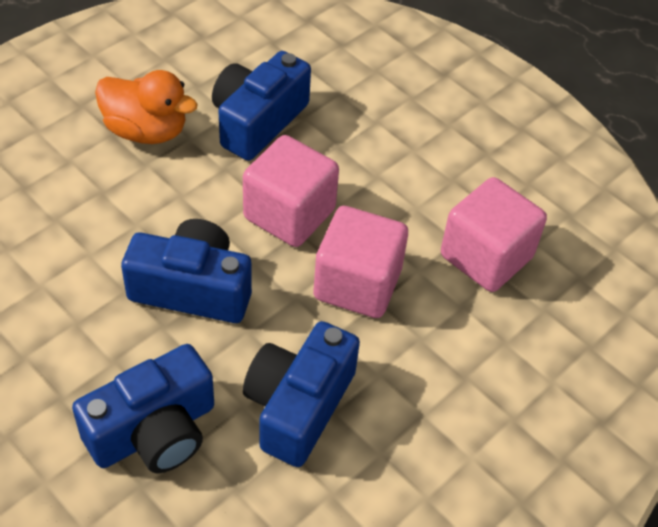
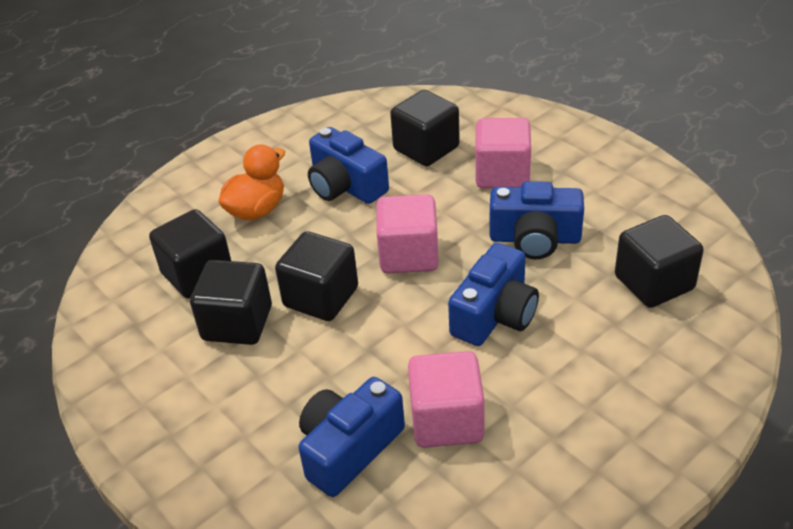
black cube: 0 -> 5

